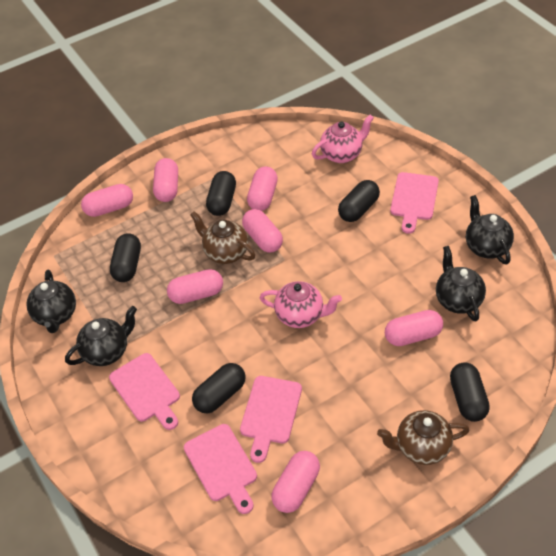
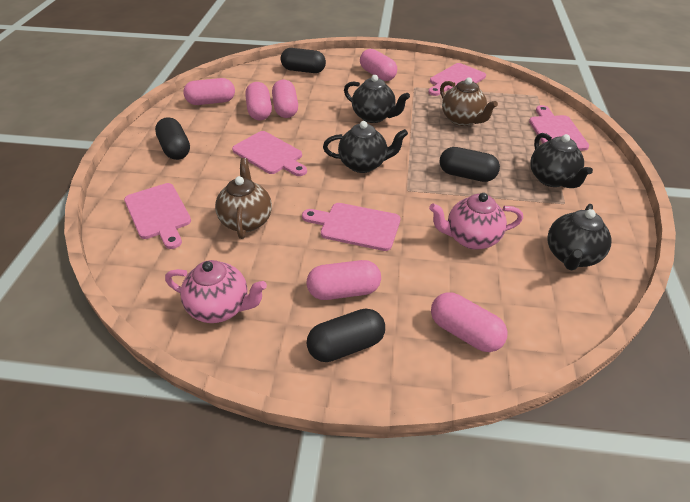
black capsule: 5 -> 4
pink capsule: 7 -> 6
pink cutting board: 4 -> 5

